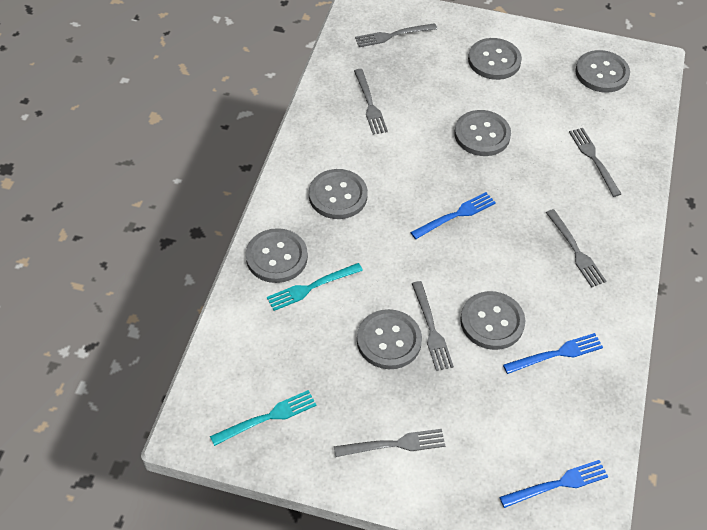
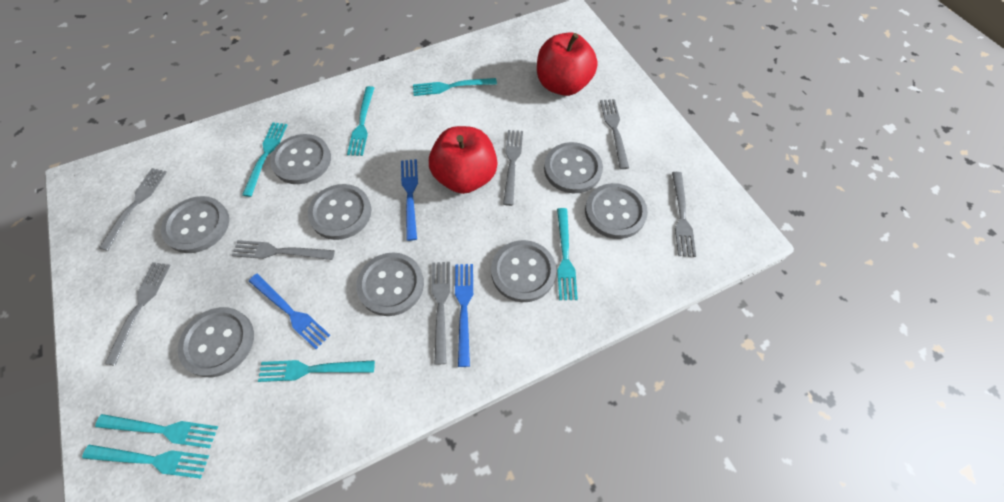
grey button: 7 -> 8
grey fork: 6 -> 7
red apple: 0 -> 2
turquoise fork: 2 -> 7

